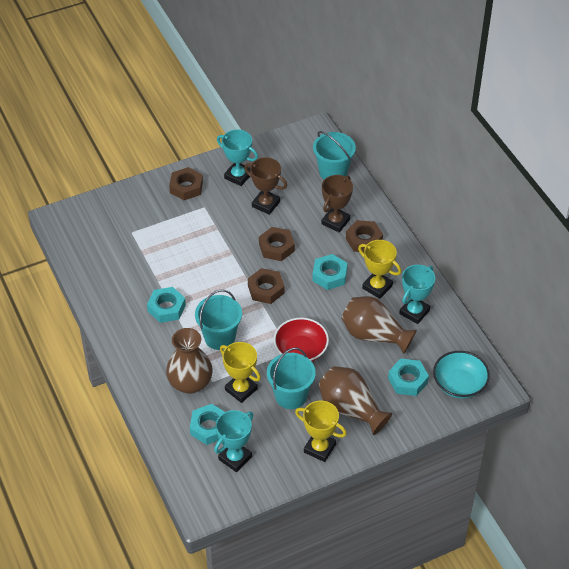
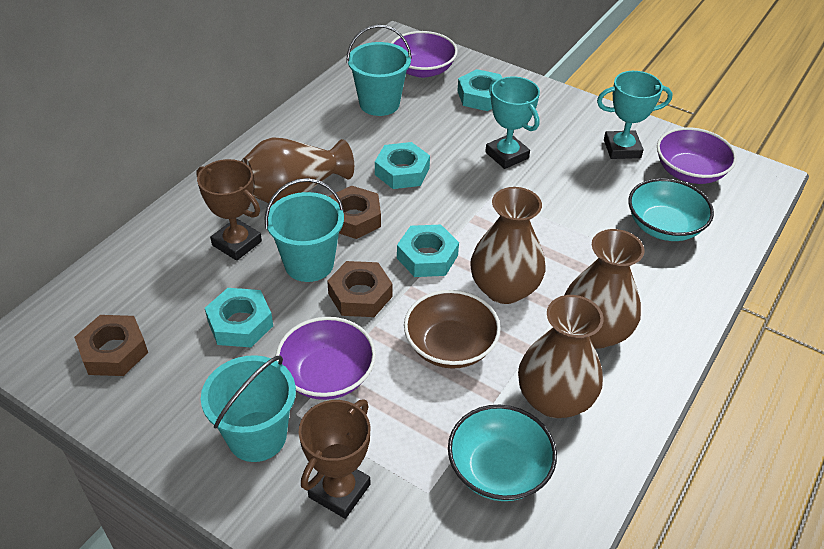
brown bowl: 0 -> 1
brown nut: 4 -> 3
brown vase: 3 -> 4
purple bowl: 0 -> 3
red bowl: 1 -> 0
turquoise bowl: 1 -> 2
turquoise trophy: 3 -> 2
yellow trophy: 3 -> 0

